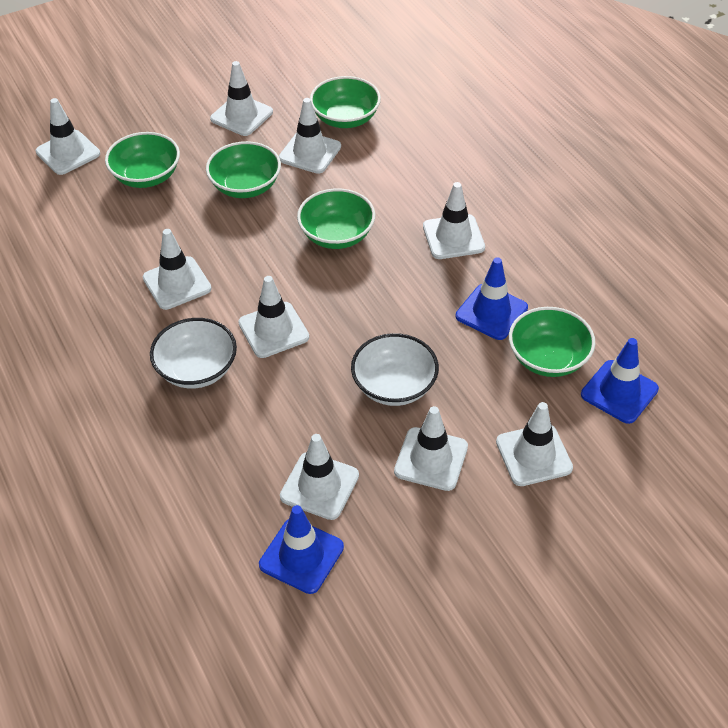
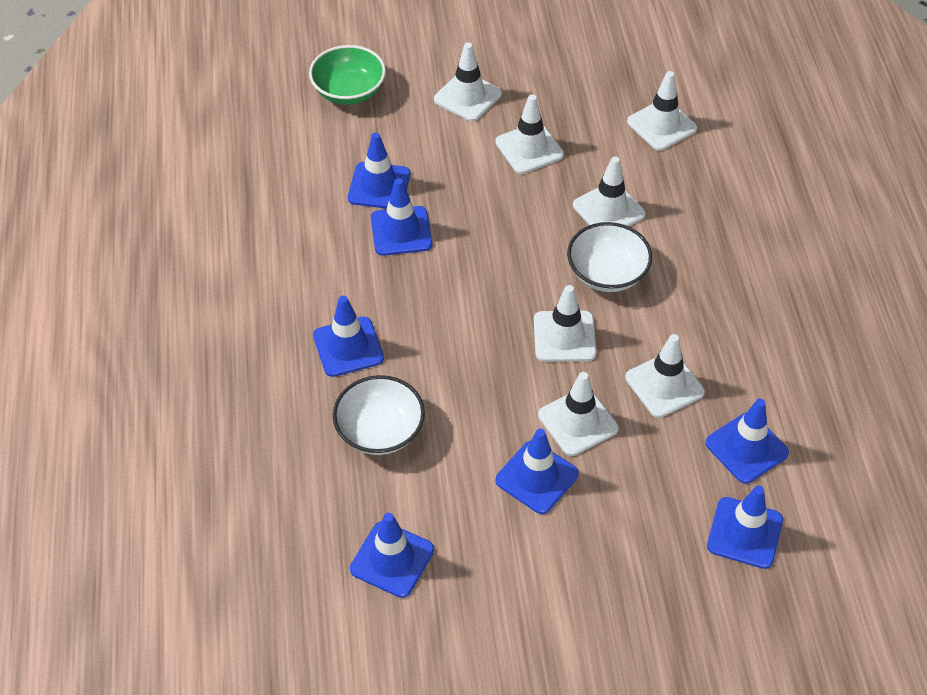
blue traffic cone: 3 -> 7
green bowl: 5 -> 1
white traffic cone: 9 -> 7

